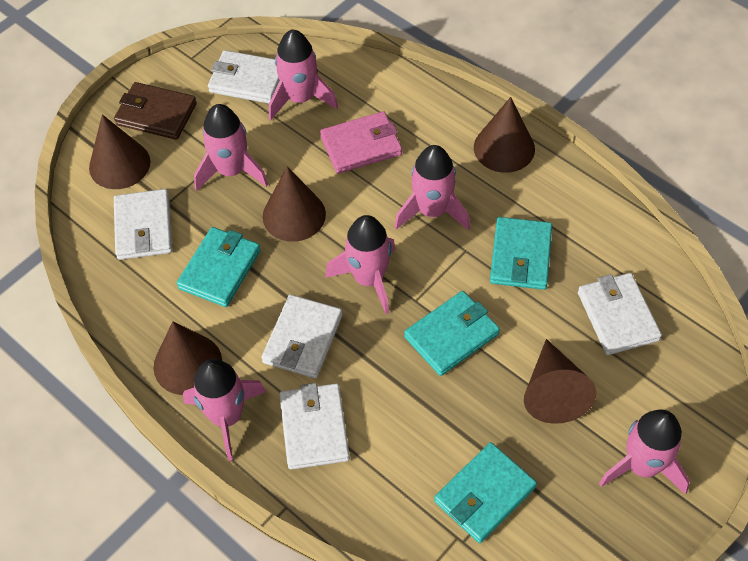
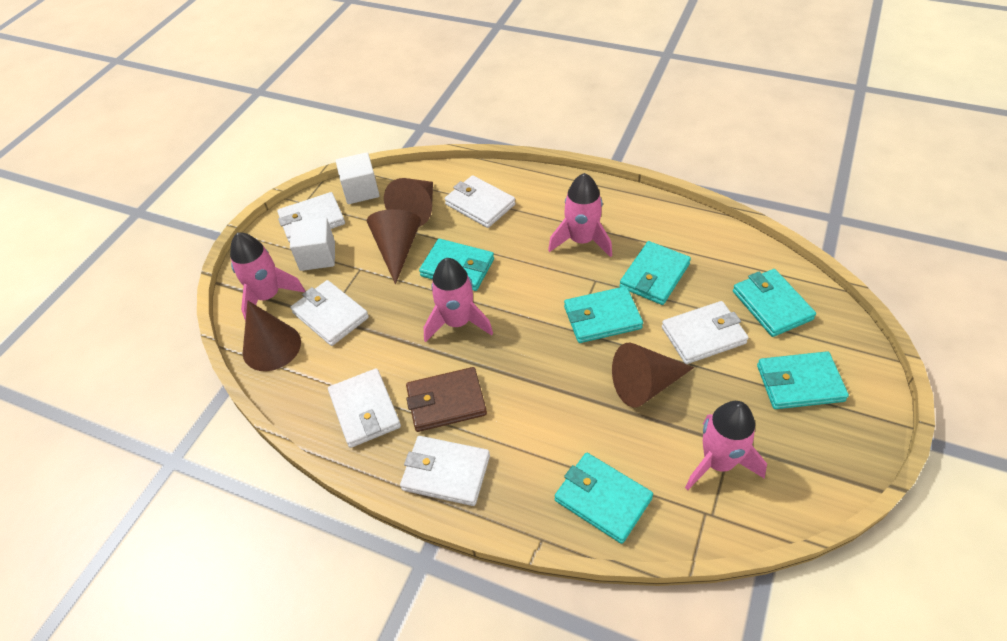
brown cone: 5 -> 4
pink rocket: 6 -> 4
pink wallet: 1 -> 0
turquoise wallet: 4 -> 6
white cube: 0 -> 2
white wallet: 5 -> 6

